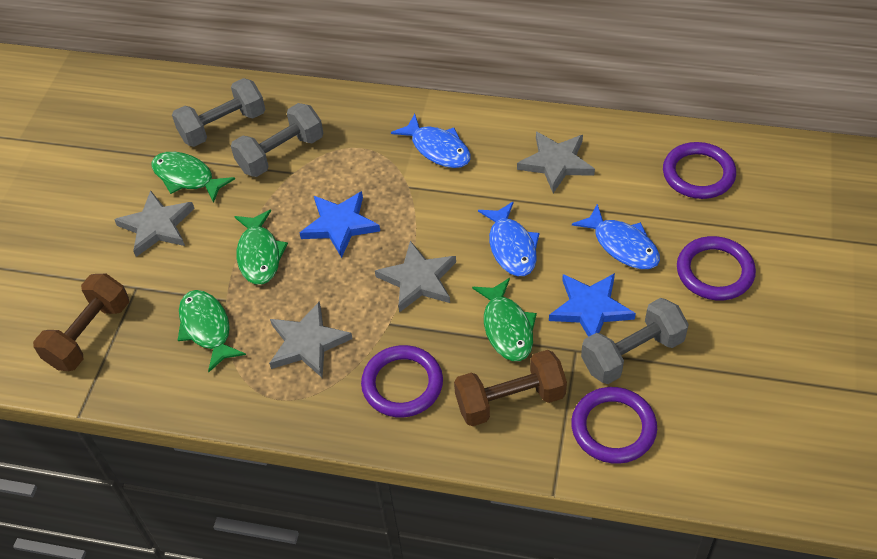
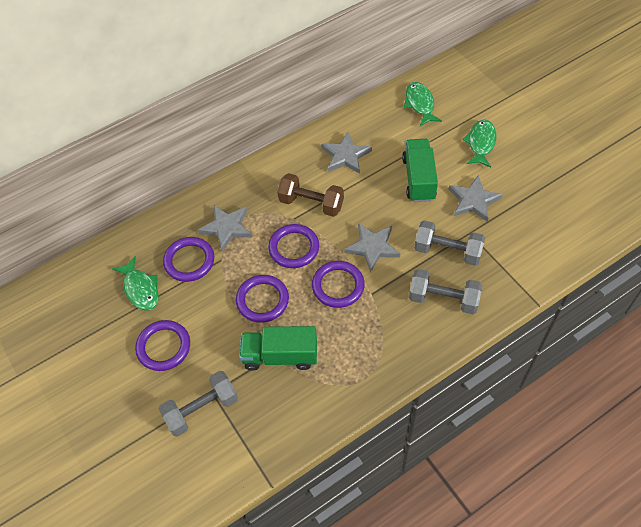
blue fish: 3 -> 0
blue star: 2 -> 0
brown dumbbell: 2 -> 1
green fish: 4 -> 3
green truck: 0 -> 2
purple ring: 4 -> 5

